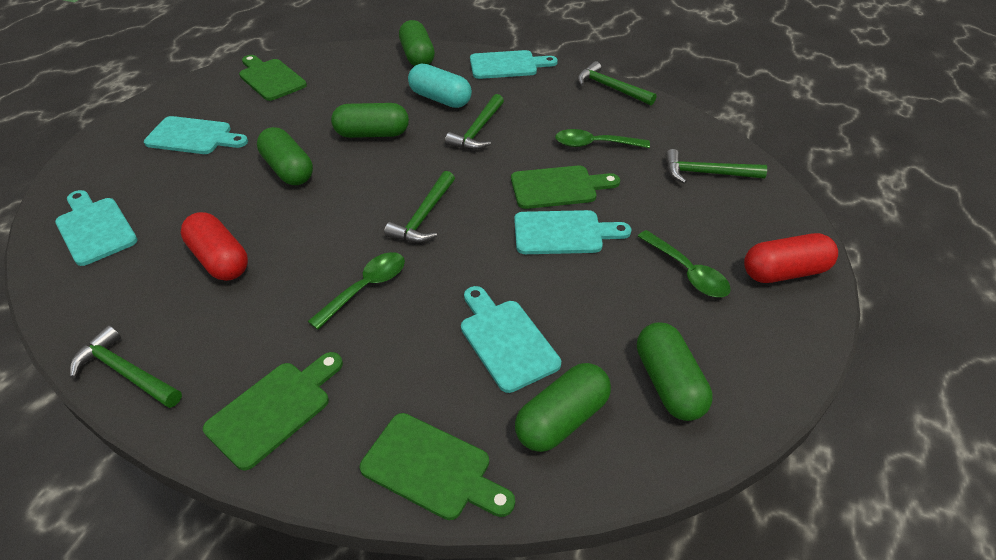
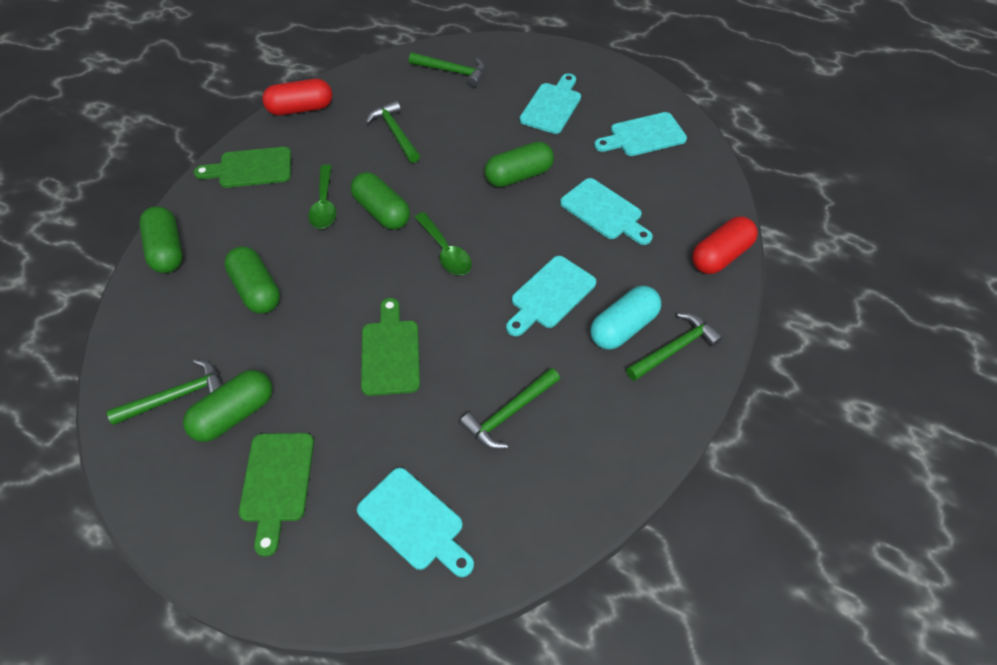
green cutting board: 4 -> 3
green spoon: 3 -> 2

